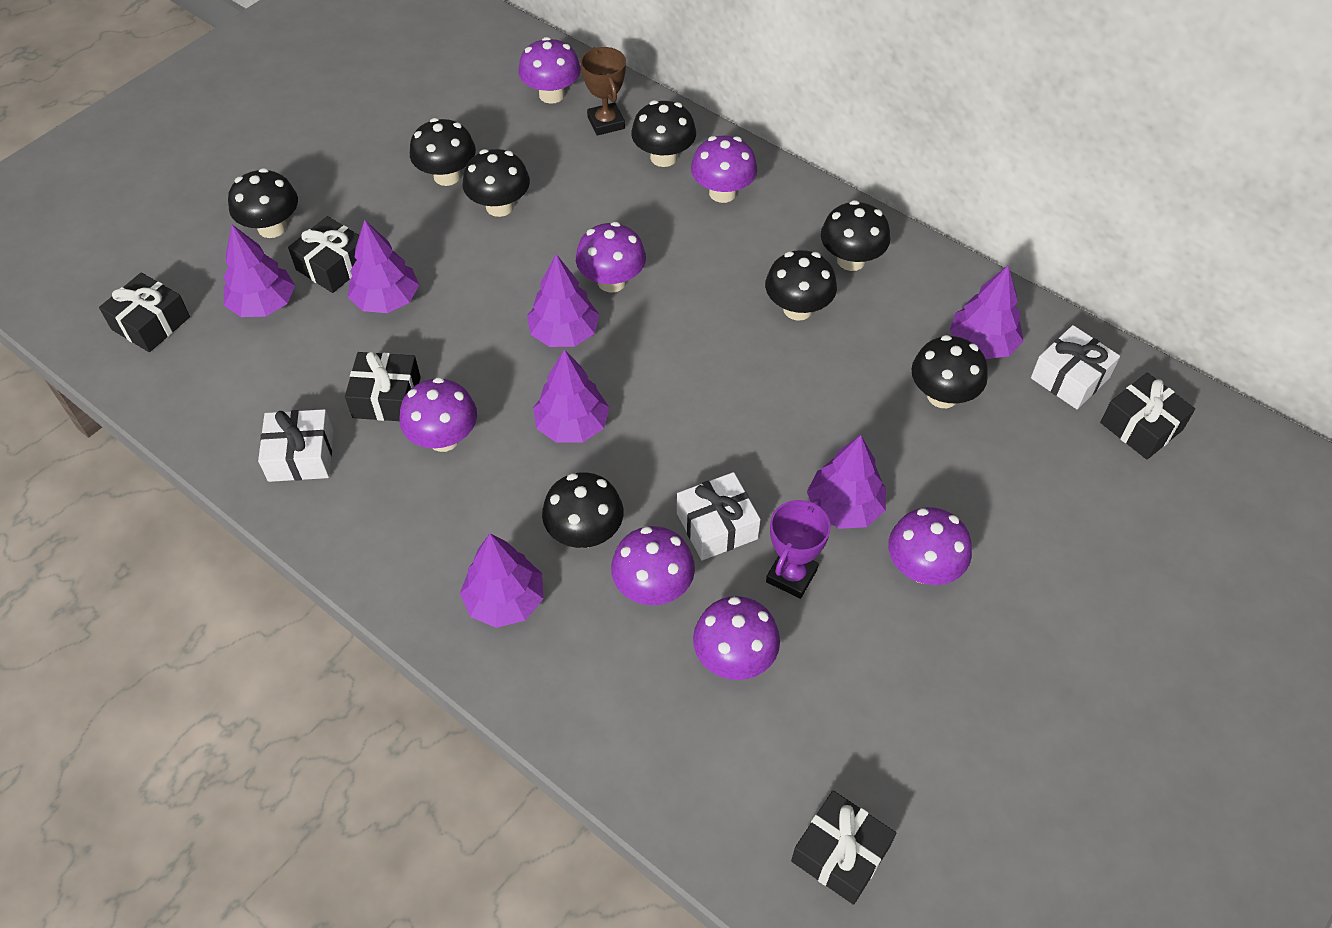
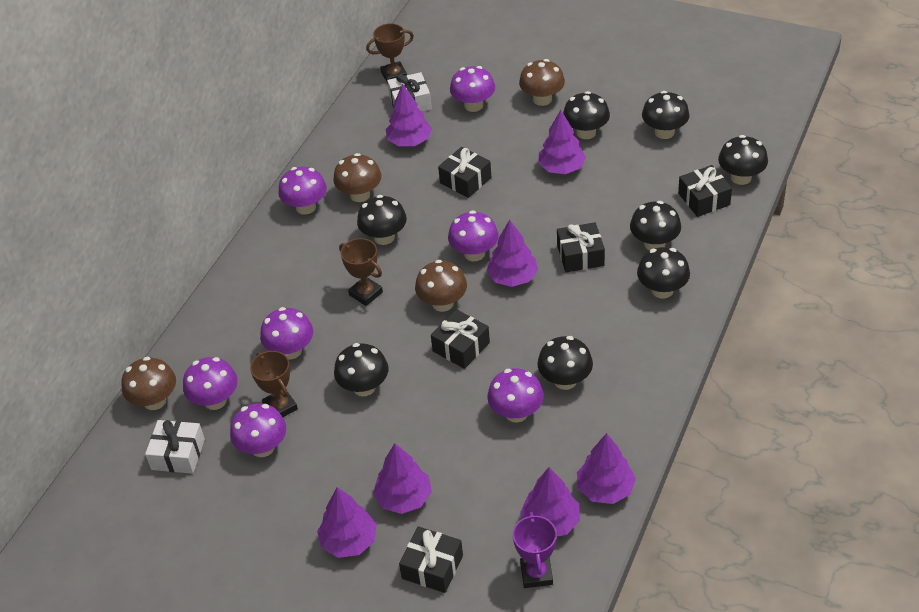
brown mushroom: 0 -> 4
brown trophy: 1 -> 3
white gift: 3 -> 2

